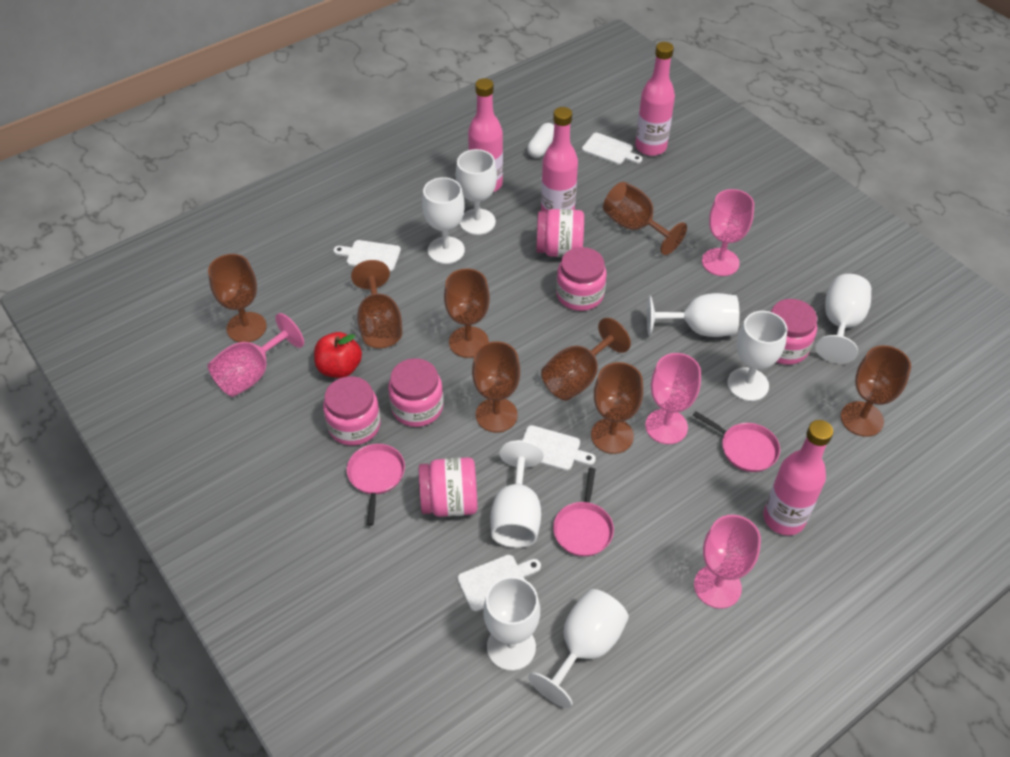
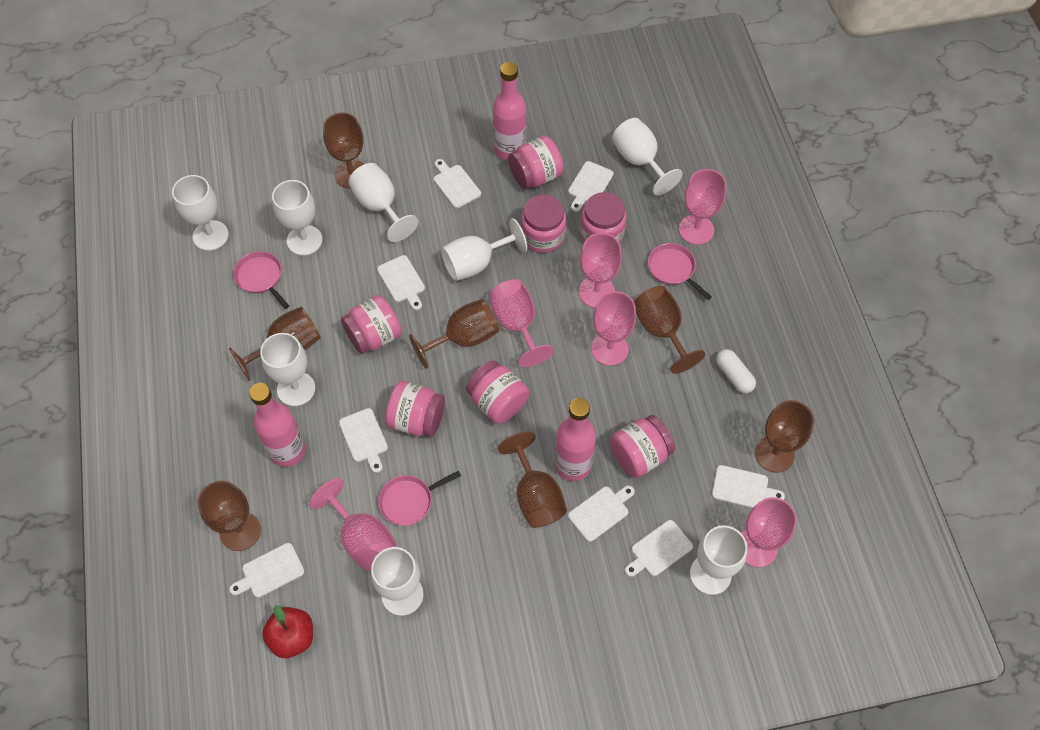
brown goblet: 8 -> 7
pink bottle: 4 -> 3
pink goblet: 4 -> 6
pink jar: 6 -> 7
white cutting board: 4 -> 8

